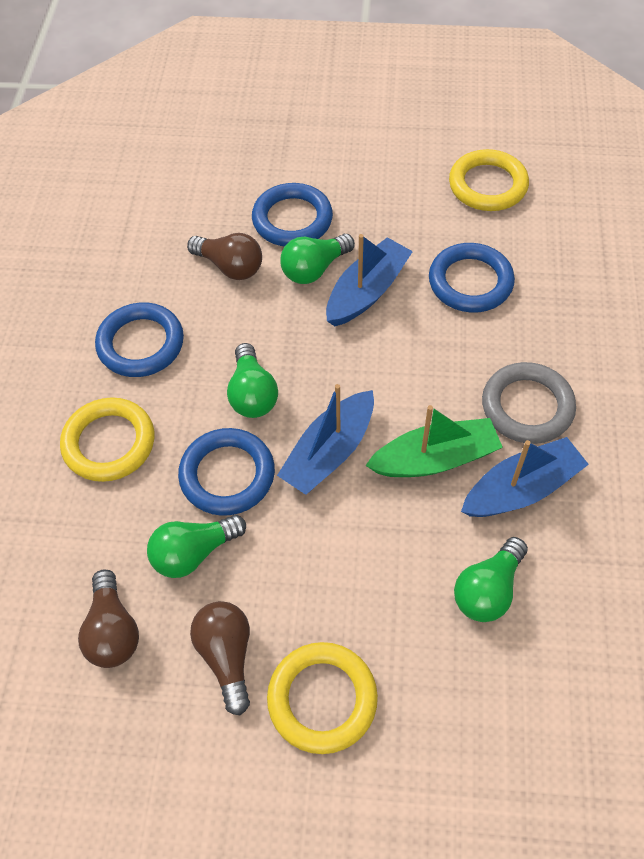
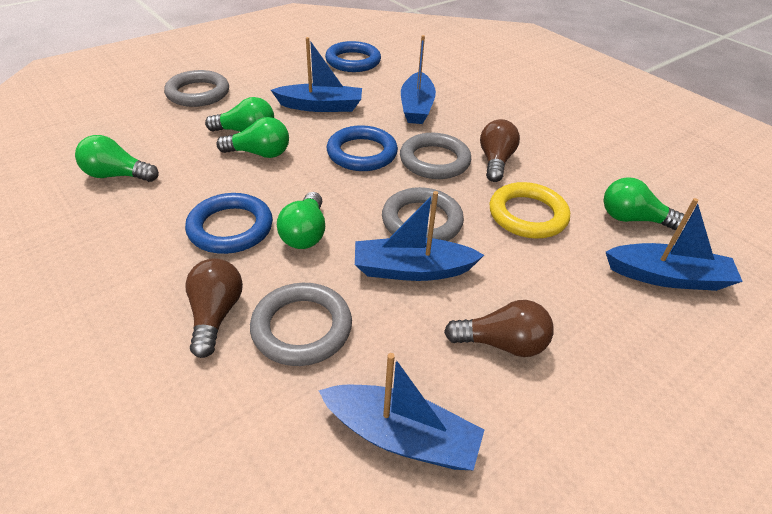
blue boat: 3 -> 5
blue ring: 4 -> 3
green boat: 1 -> 0
green light bulb: 4 -> 5
grey ring: 1 -> 4
yellow ring: 3 -> 1

